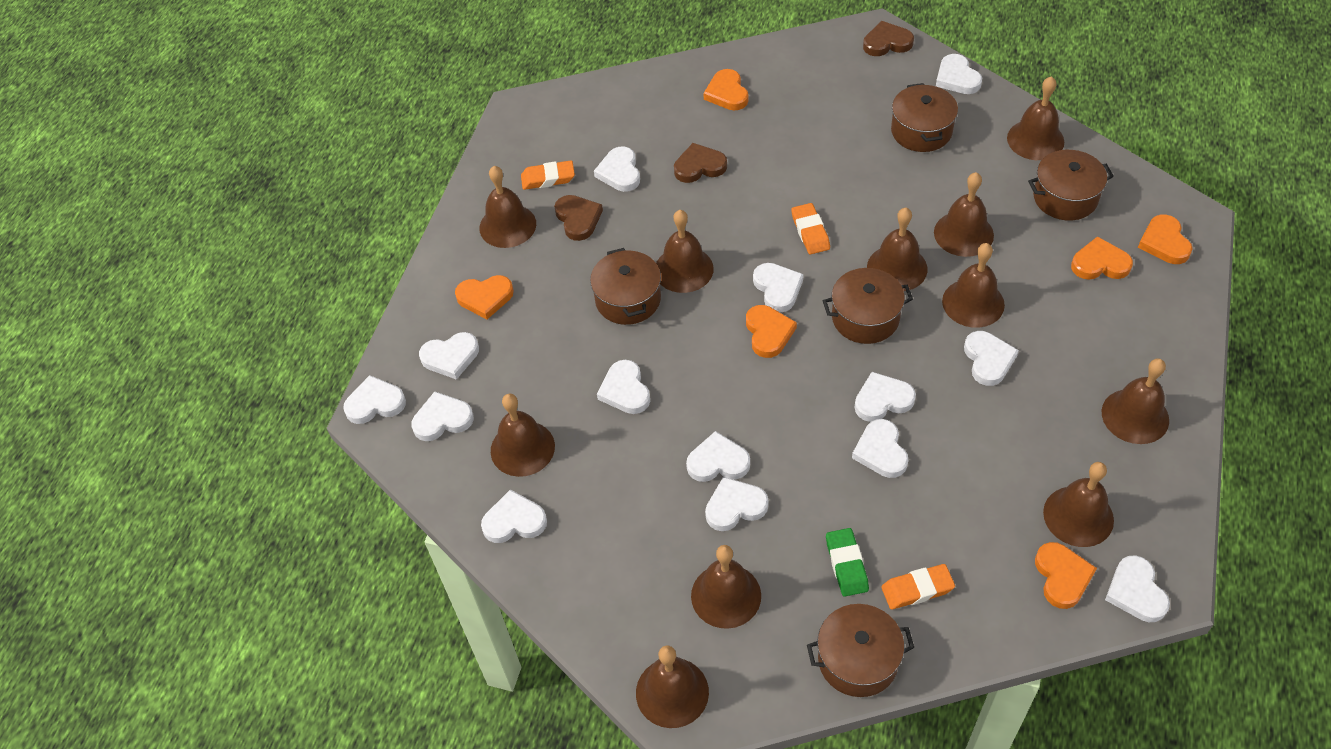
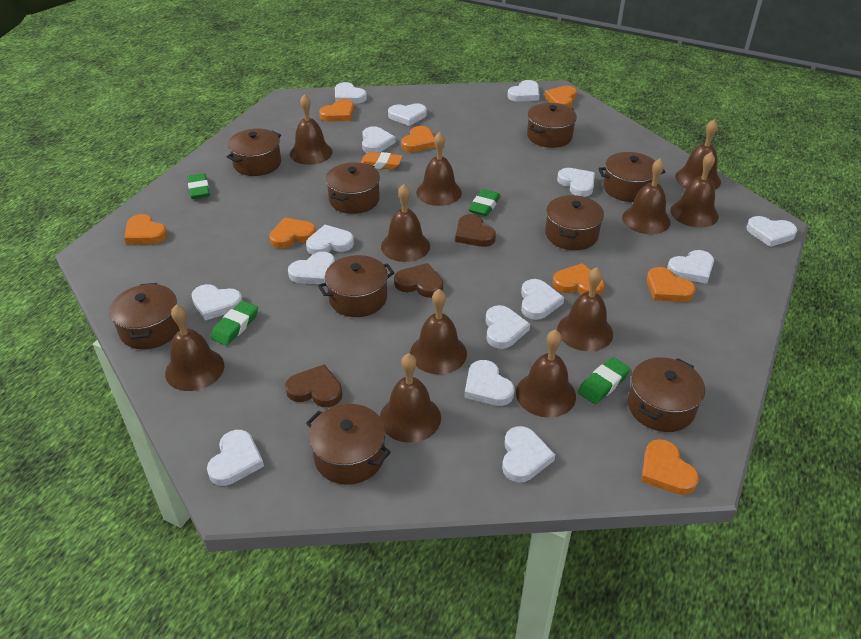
brown pot: 5 -> 9
green eraser: 1 -> 4
orange eraser: 3 -> 1
orange heart: 6 -> 8
white heart: 14 -> 15

